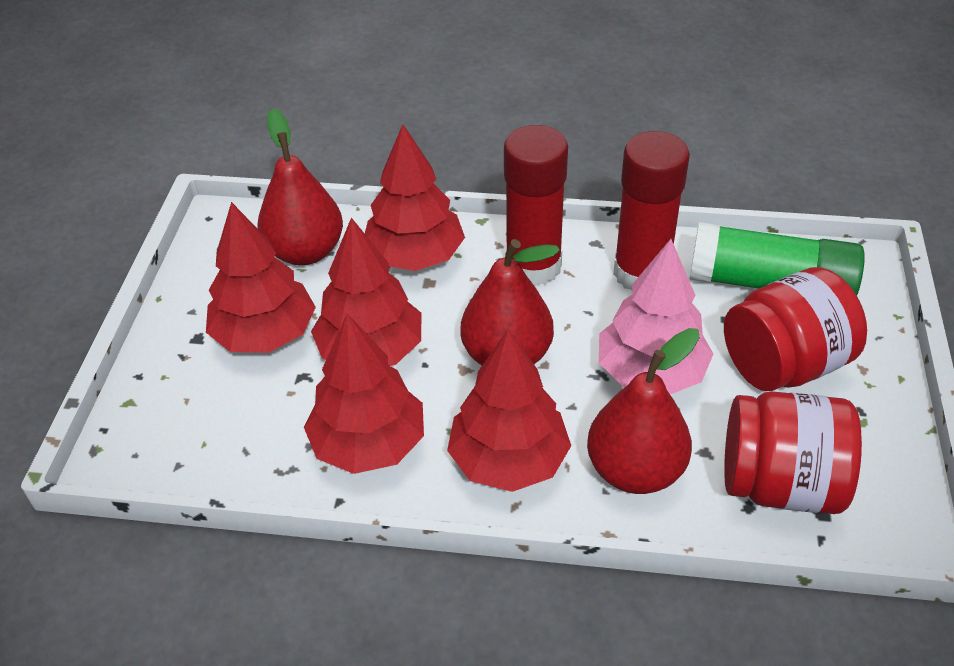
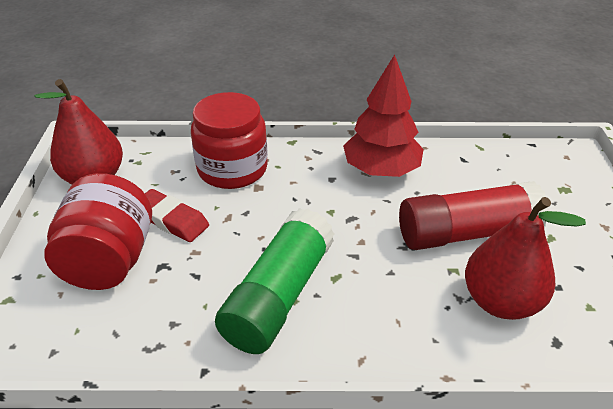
pink tree: 1 -> 0
red eraser: 0 -> 1
red glue stick: 2 -> 1
red pear: 3 -> 2
red tree: 5 -> 1

